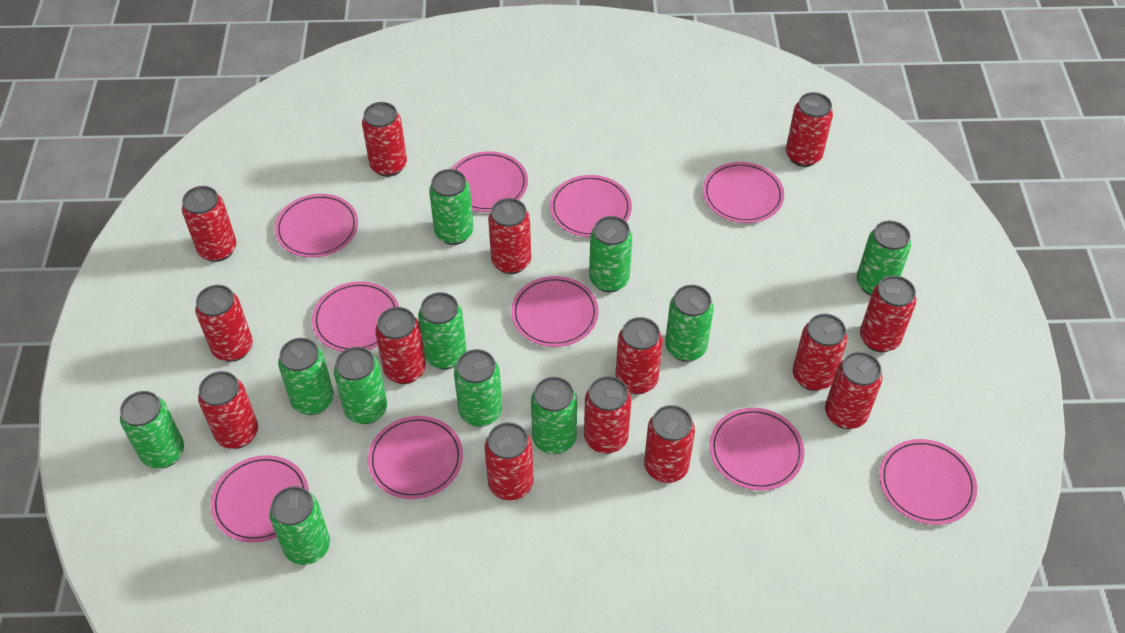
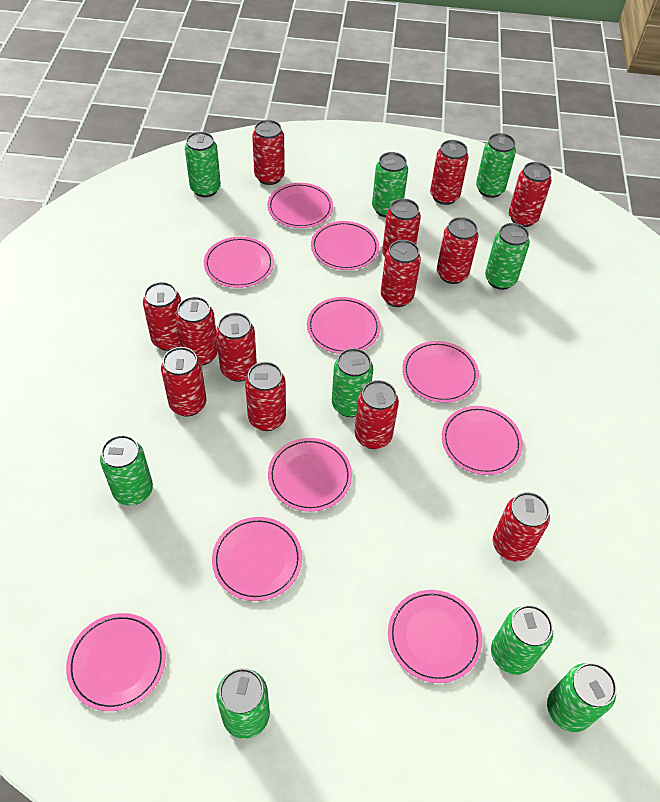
green can: 11 -> 9
red can: 14 -> 13

